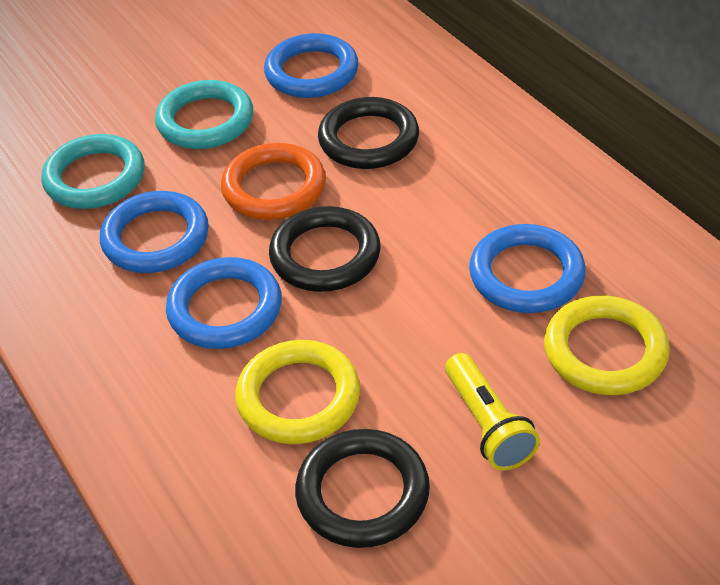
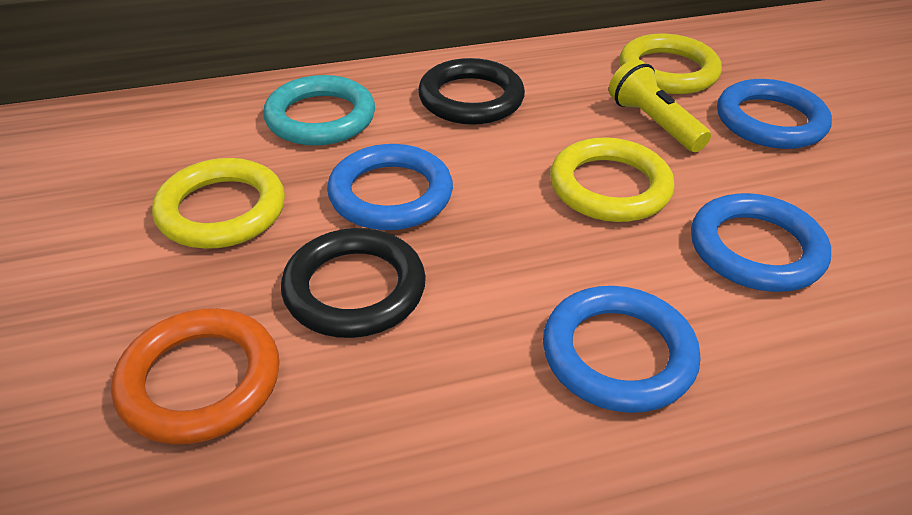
black ring: 3 -> 2
turquoise ring: 2 -> 1
yellow ring: 2 -> 3

